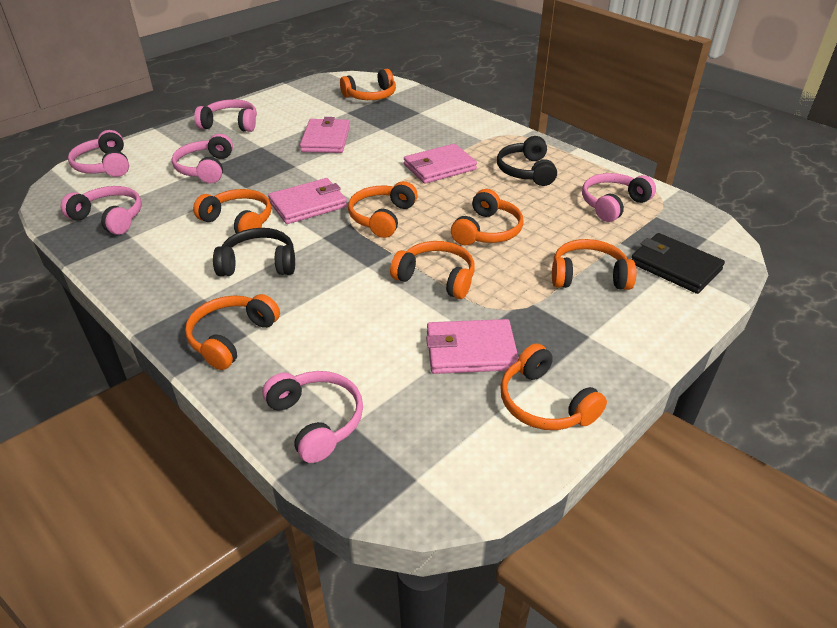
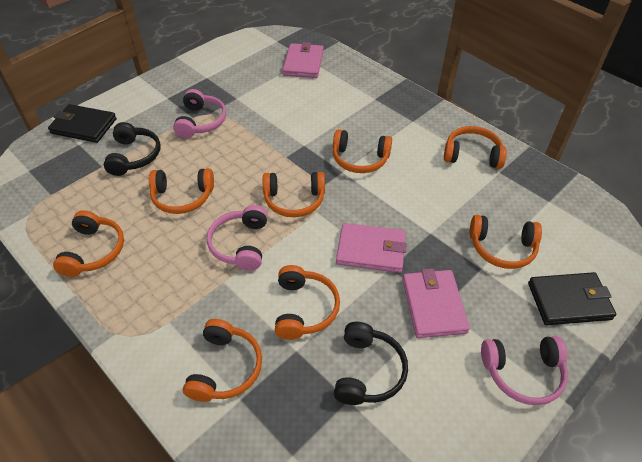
black wallet: 1 -> 2
pink headphones: 6 -> 3
pink wallet: 4 -> 3

